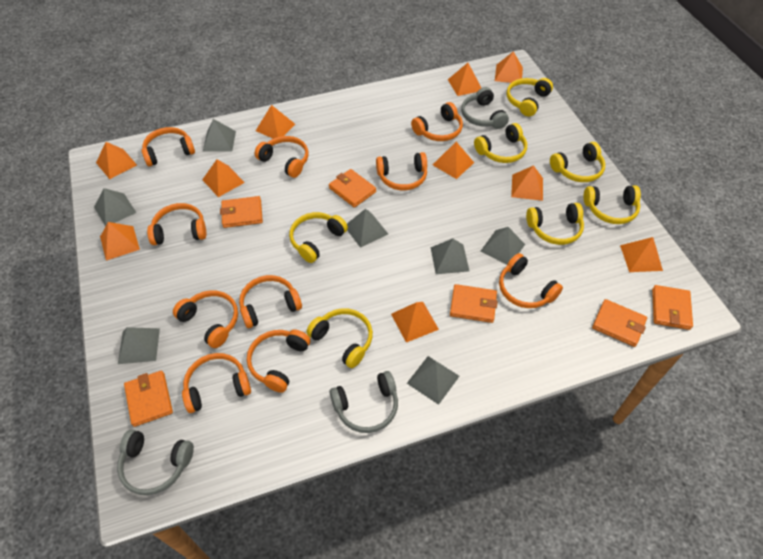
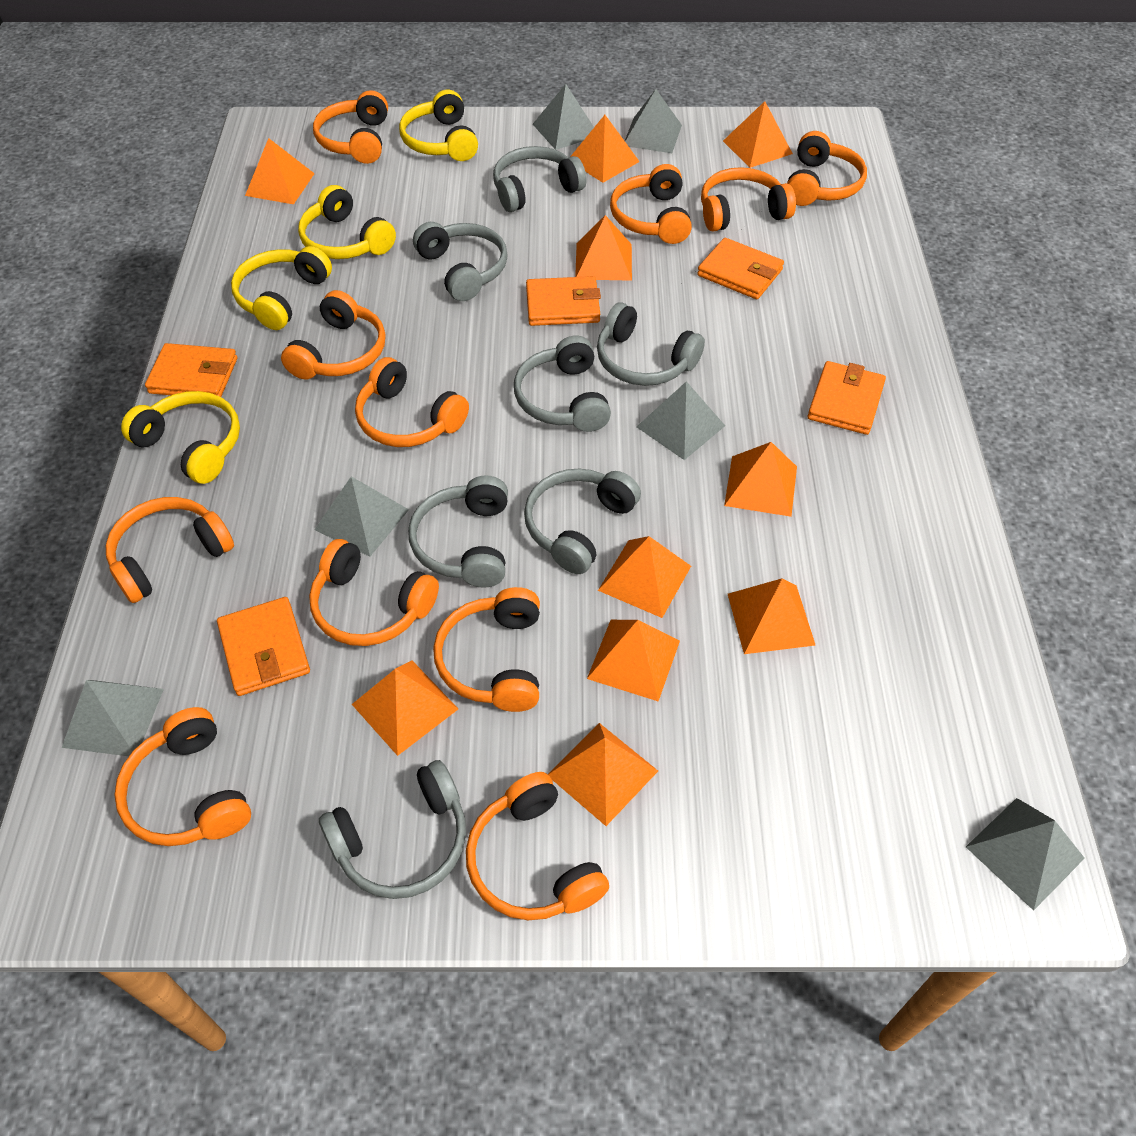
grey headphones: 3 -> 7
grey pyramid: 7 -> 6
orange headphones: 10 -> 11
orange wallet: 6 -> 5
yellow headphones: 7 -> 4

